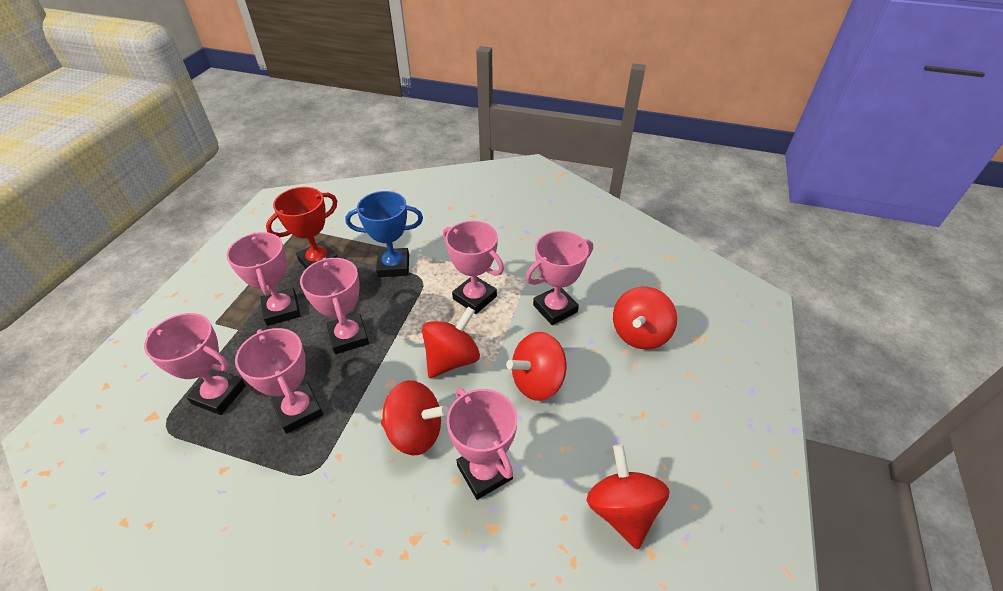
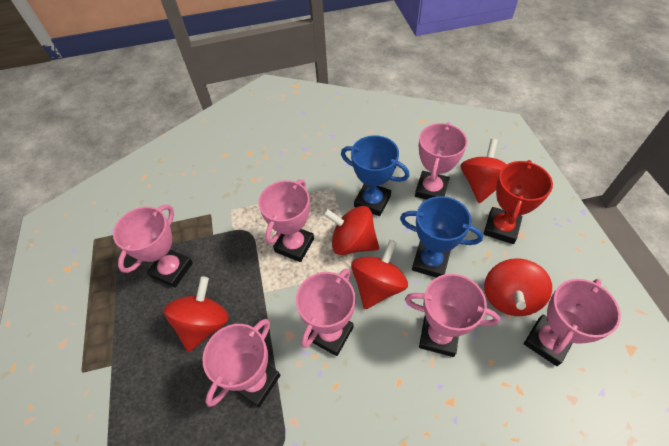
blue trophy: 1 -> 2

